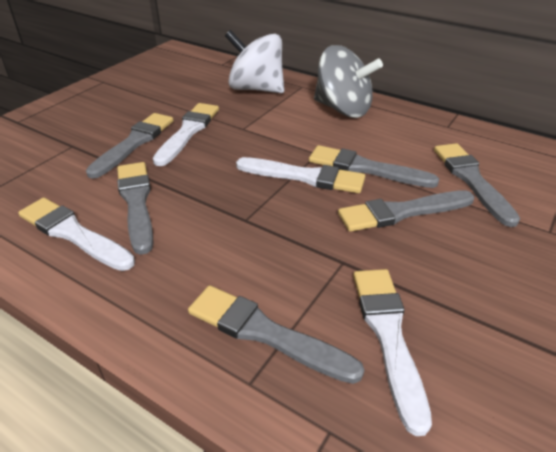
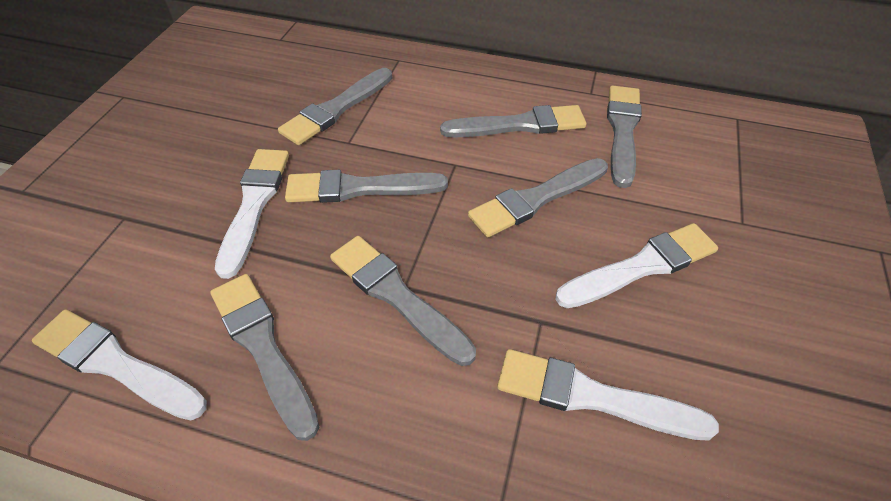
grey brush: 6 -> 7
grey spinning top: 1 -> 0
white spinning top: 1 -> 0

